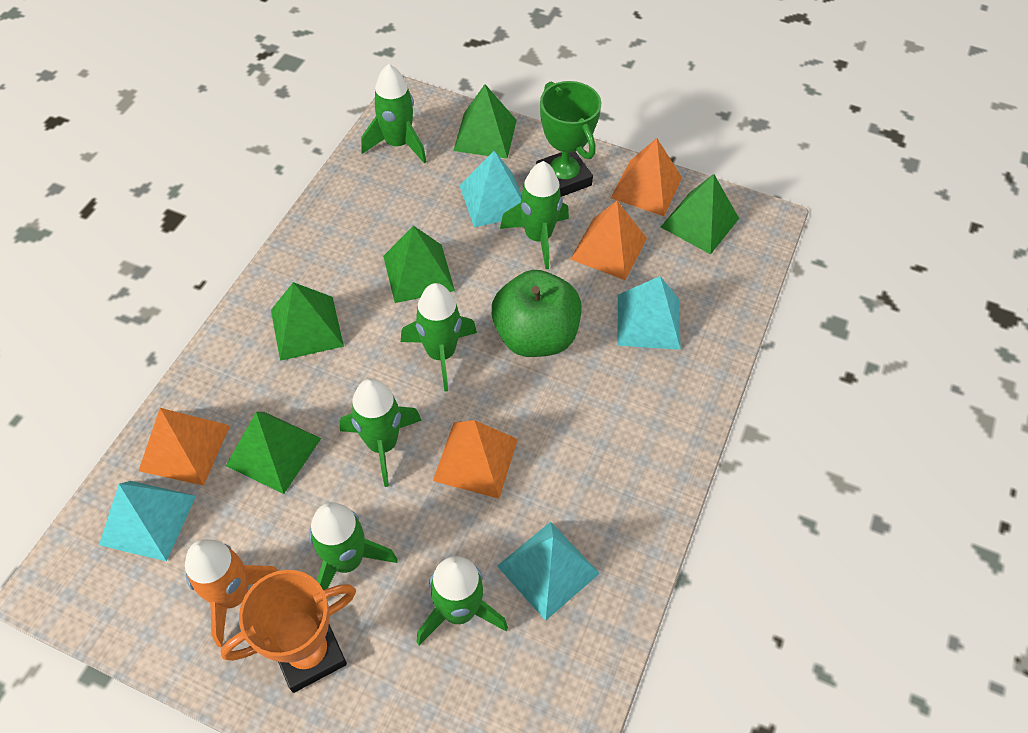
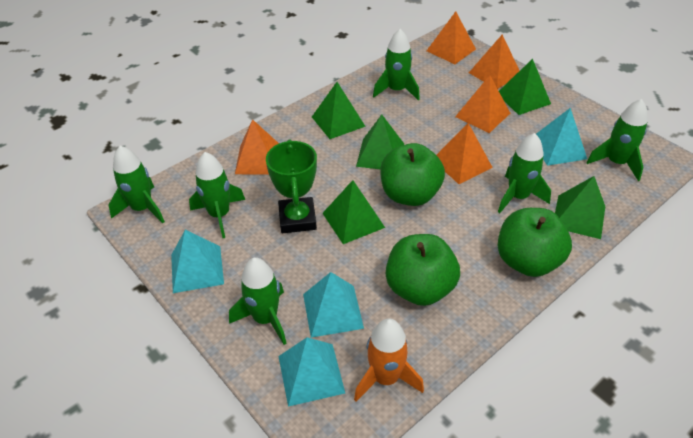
green apple: 1 -> 3
orange pyramid: 4 -> 5
orange trophy: 1 -> 0

